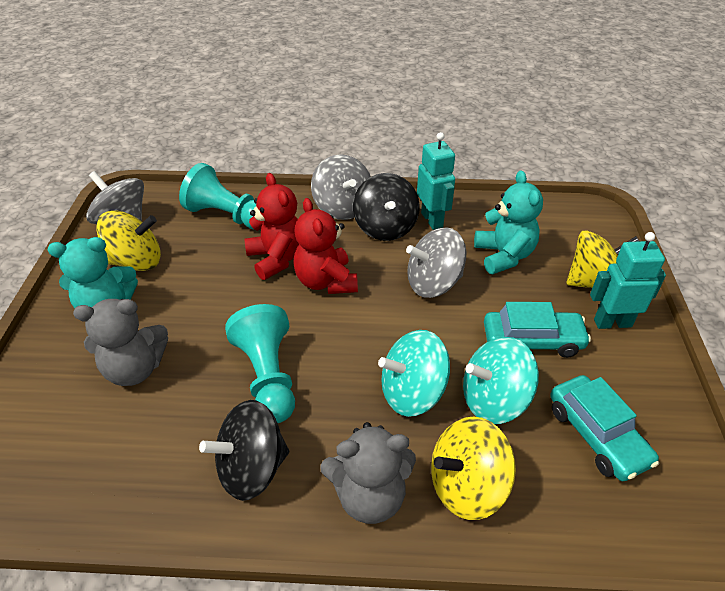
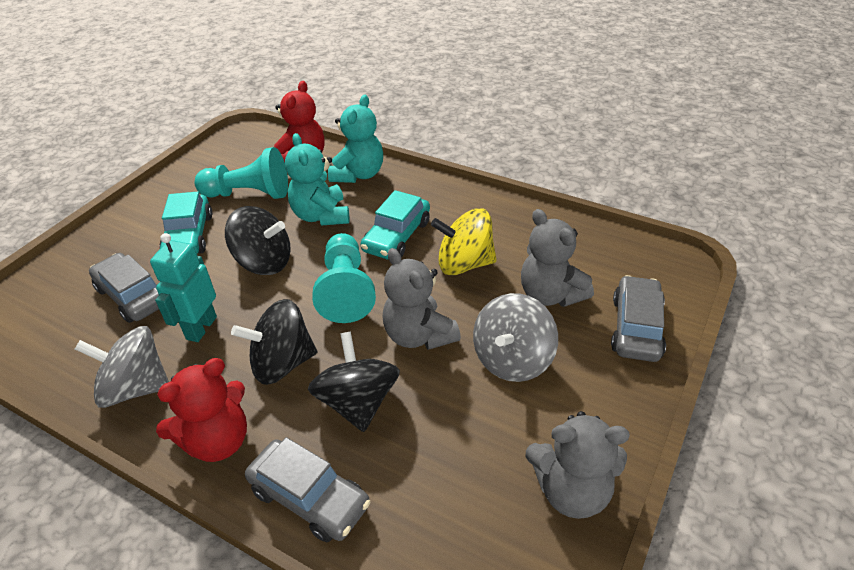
black spinning top: 2 -> 3
grey car: 0 -> 3
grey spinning top: 3 -> 2
grey teddy bear: 2 -> 3
turquoise robot: 2 -> 1
turquoise spinning top: 2 -> 0
yellow spinning top: 3 -> 1

